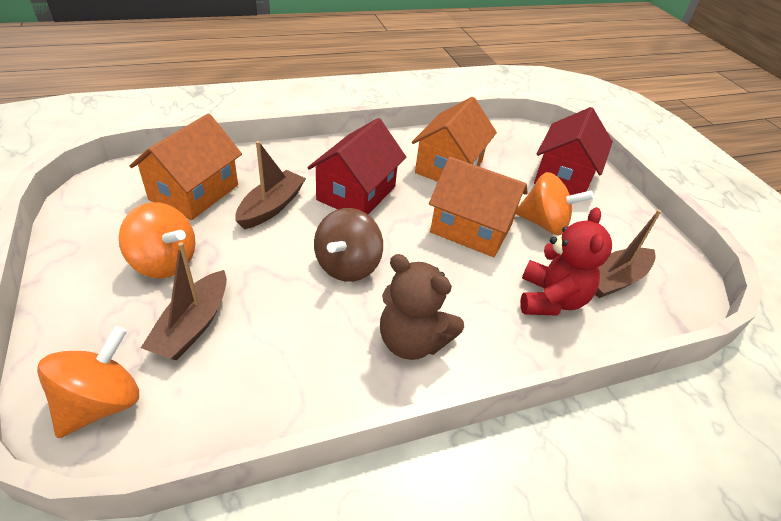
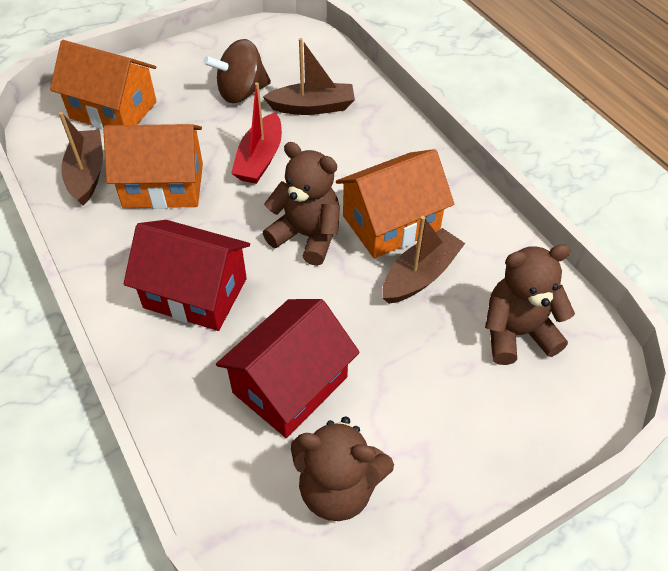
brown teddy bear: 1 -> 3
orange spinning top: 3 -> 0
red boat: 0 -> 1
red teddy bear: 1 -> 0

